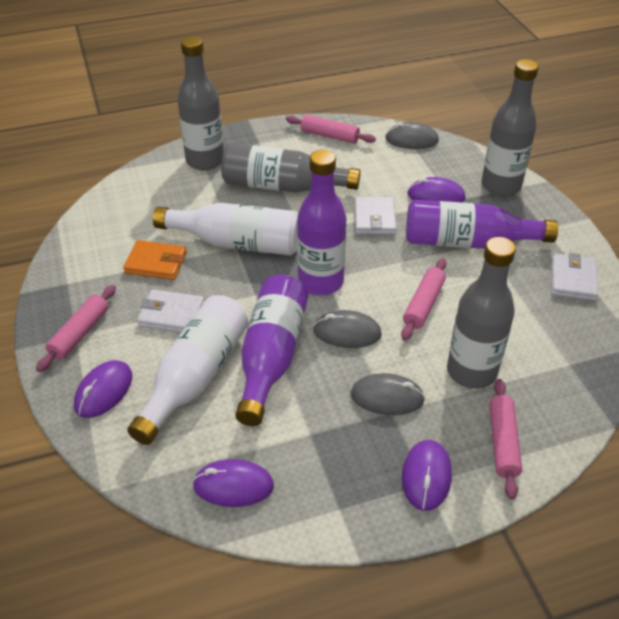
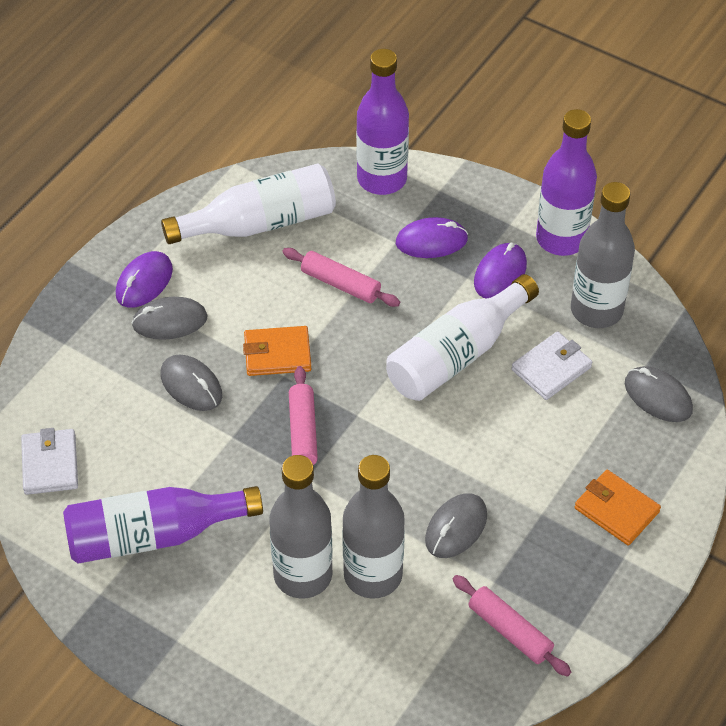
grey bottle: 4 -> 3
grey mouse: 3 -> 4
orange wallet: 1 -> 2
pink rolling pin: 4 -> 3
purple mouse: 4 -> 3
white wallet: 3 -> 2

